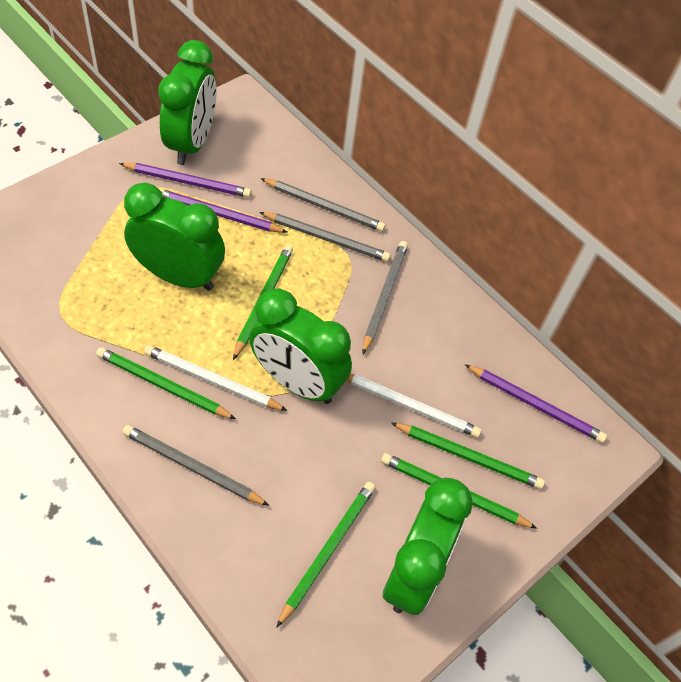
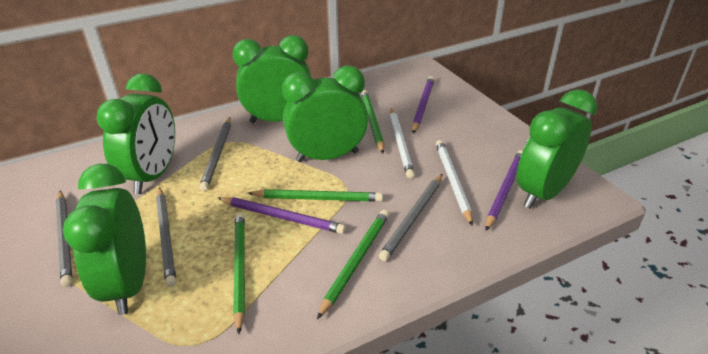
green clock: 4 -> 5
green pencil: 5 -> 4

